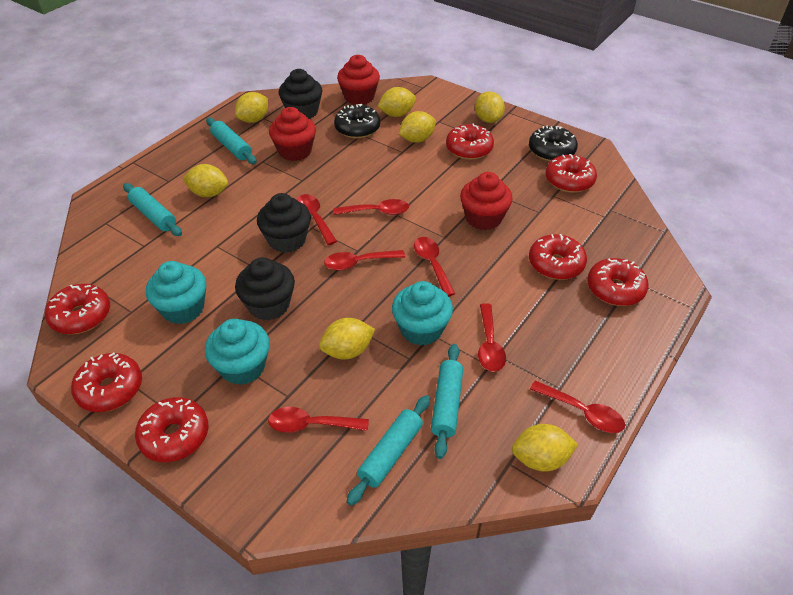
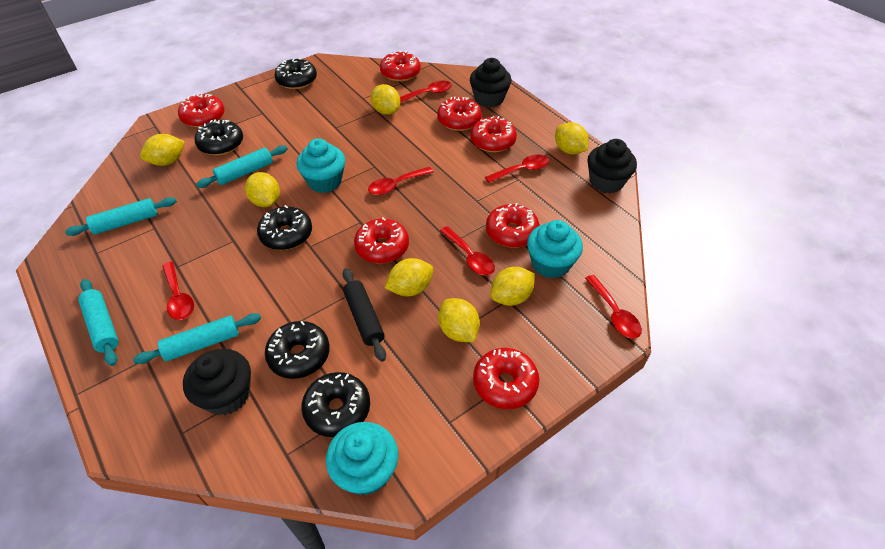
black donut: 2 -> 5
black rolling pin: 0 -> 1
red cupcake: 3 -> 0
red spoon: 7 -> 6

